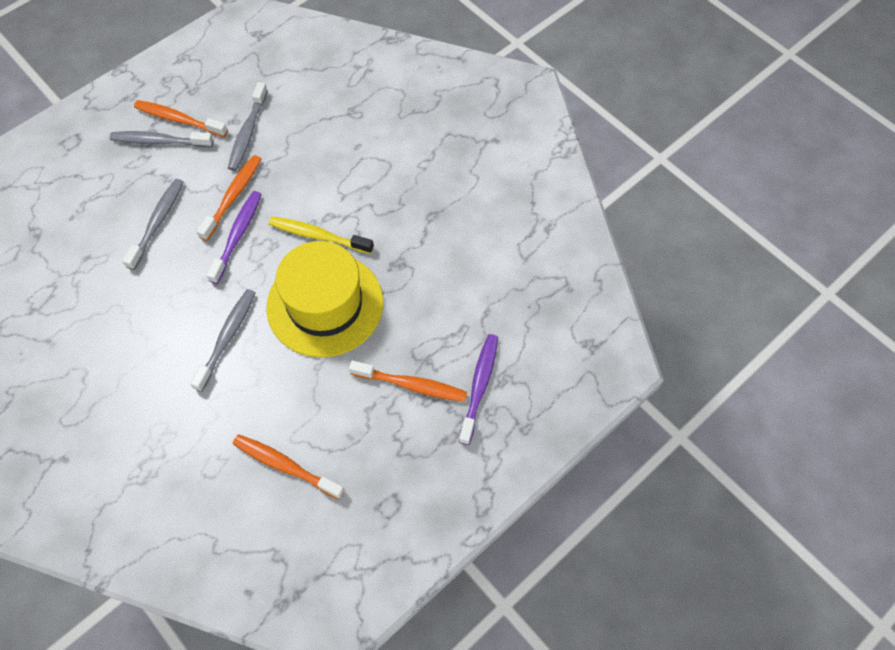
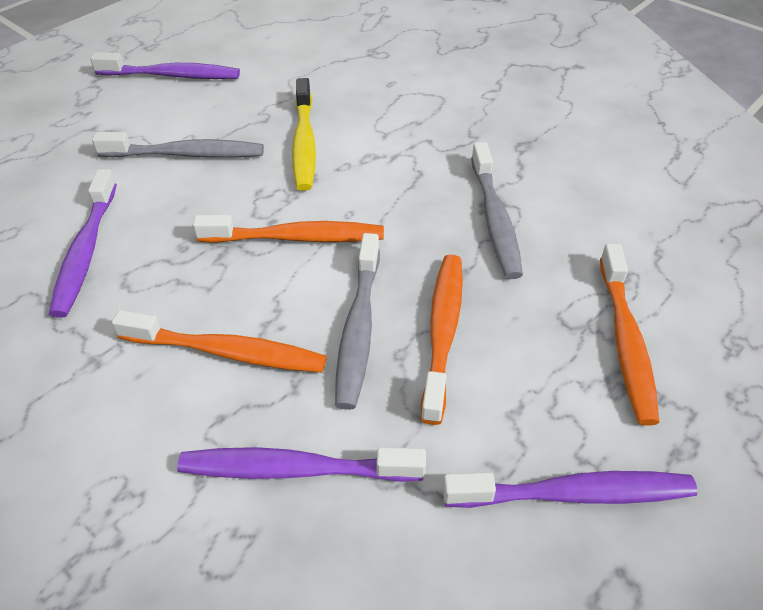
grey toothbrush: 4 -> 3
purple toothbrush: 2 -> 4
yellow hat: 1 -> 0

